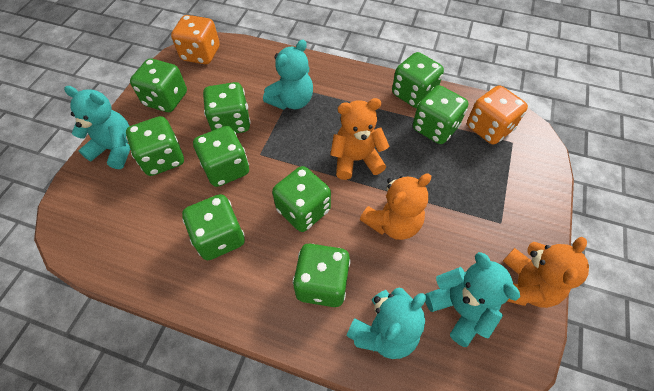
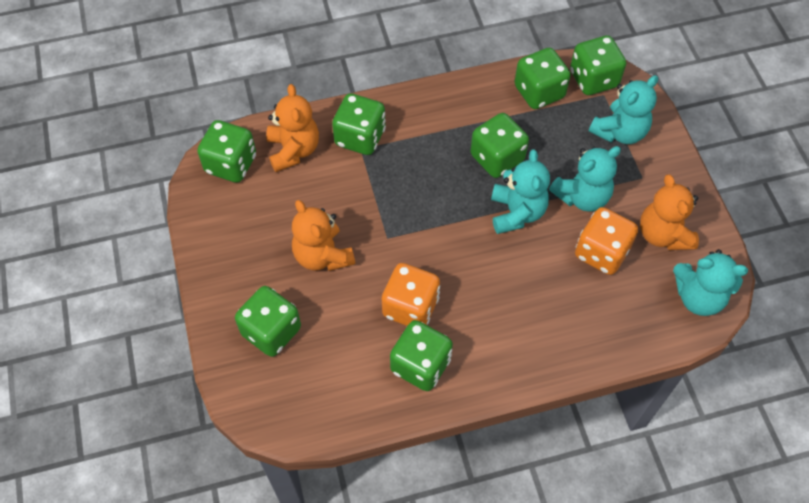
green dice: 9 -> 7

